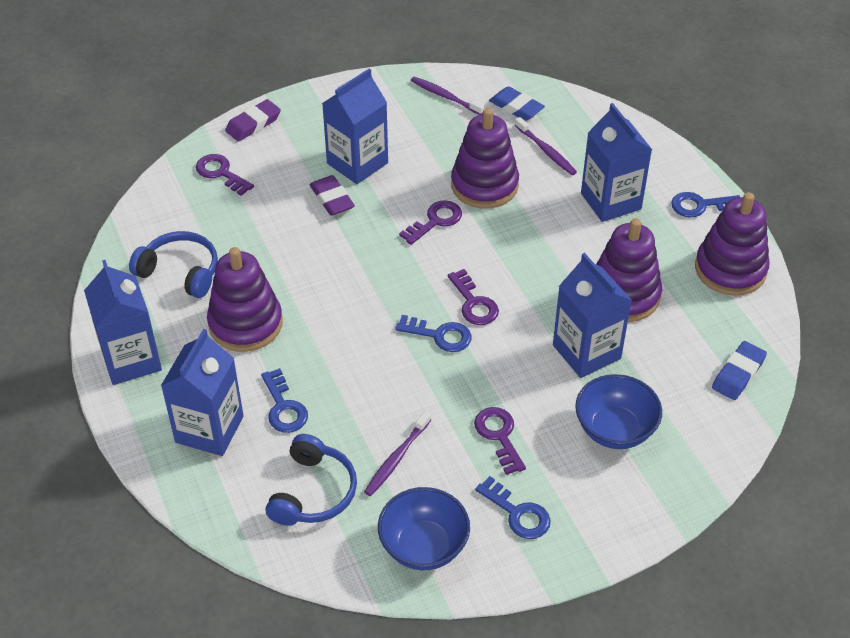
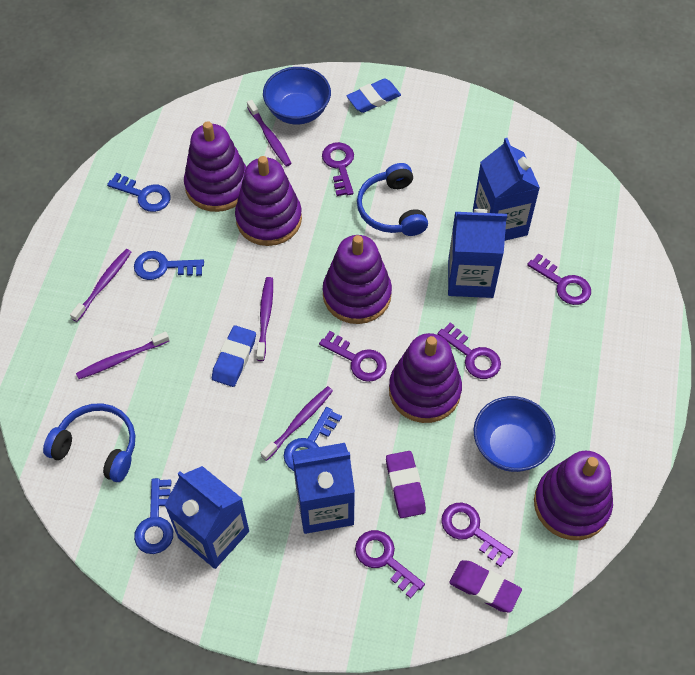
blue carton: 5 -> 4
purple key: 4 -> 6
purple stacking toy: 4 -> 5
purple toothbrush: 3 -> 5

